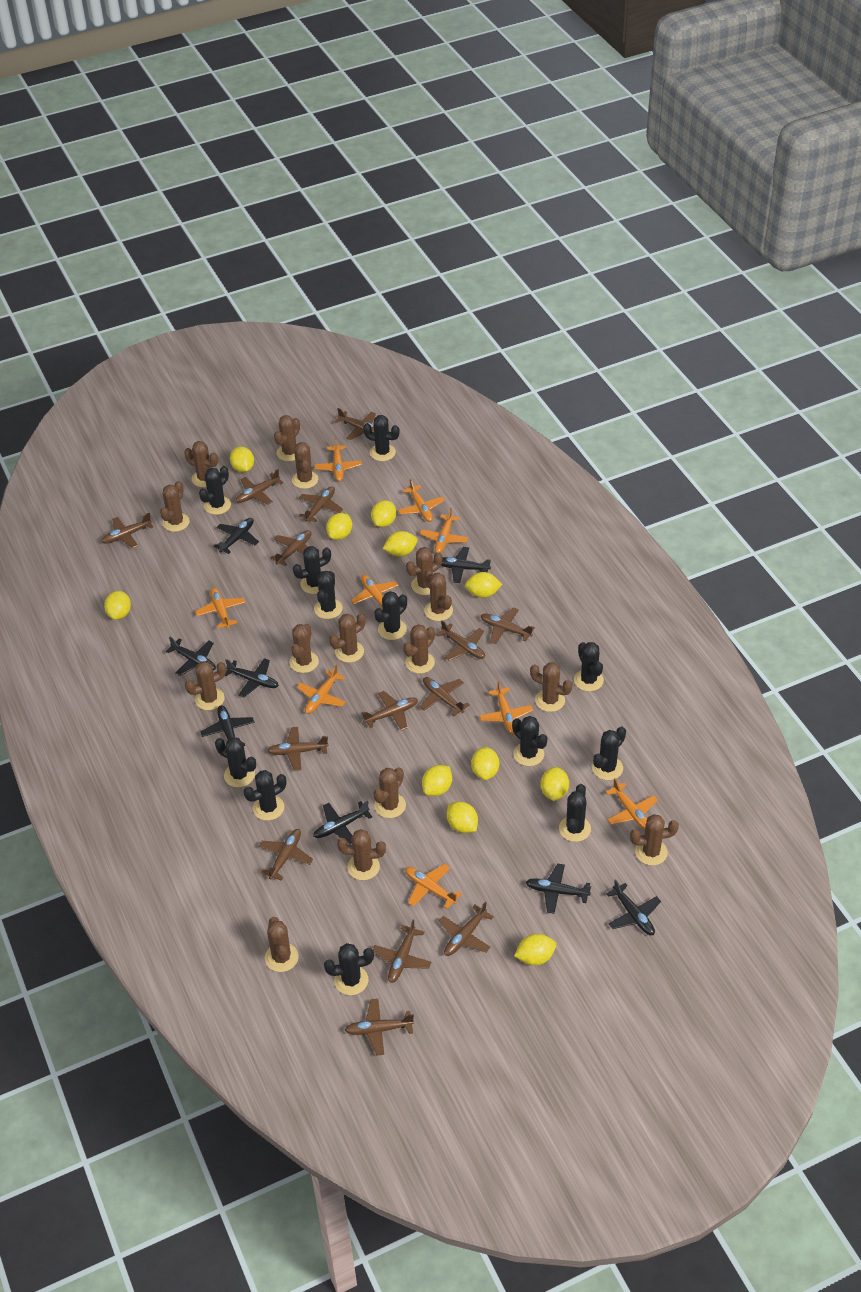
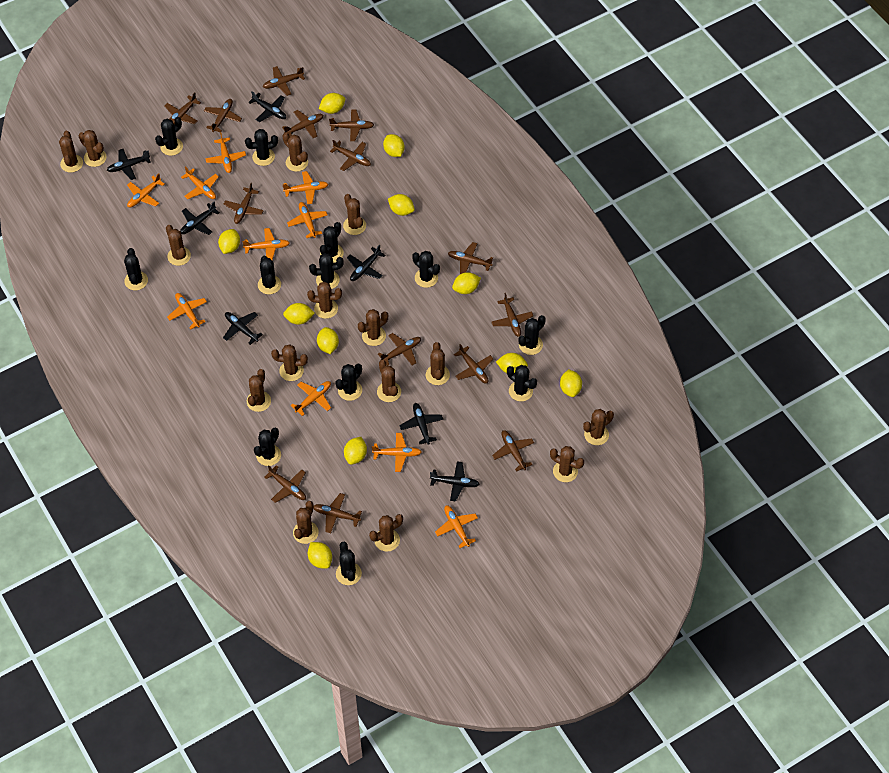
black plane: 8 -> 7
orange plane: 9 -> 10

